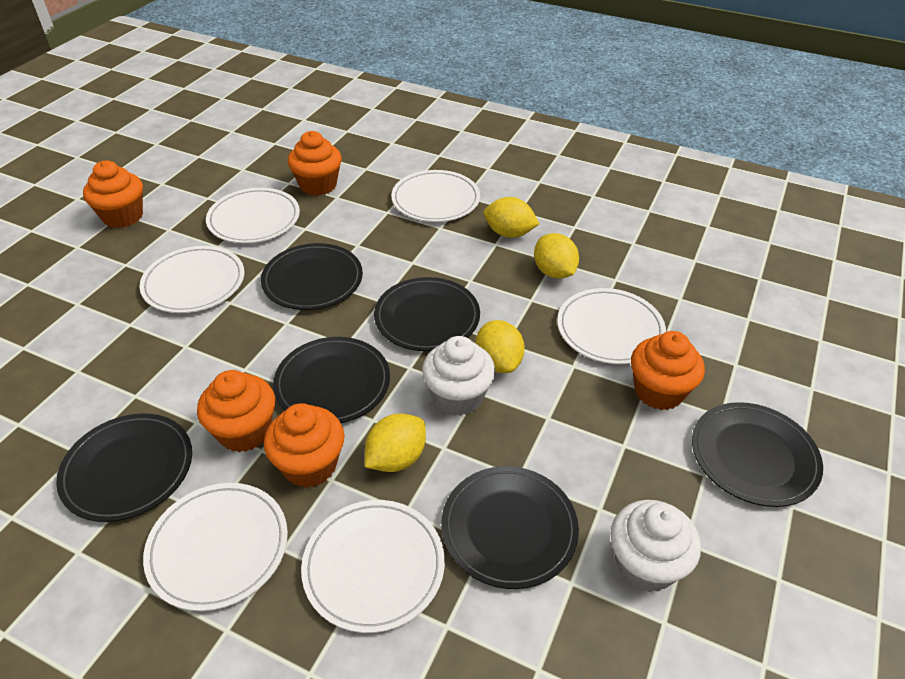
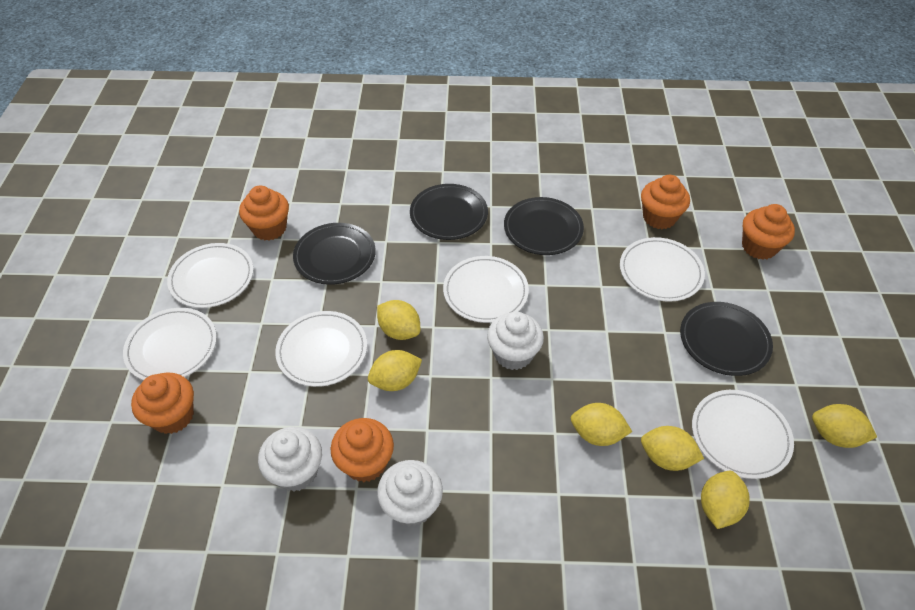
black plate: 6 -> 4
white cupcake: 2 -> 3
yellow lemon: 4 -> 6

